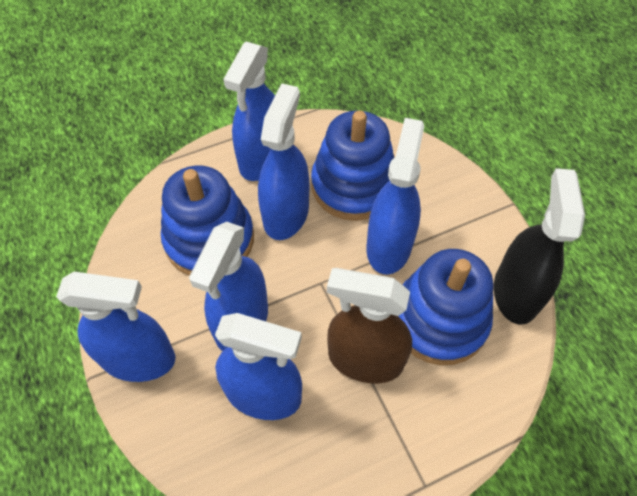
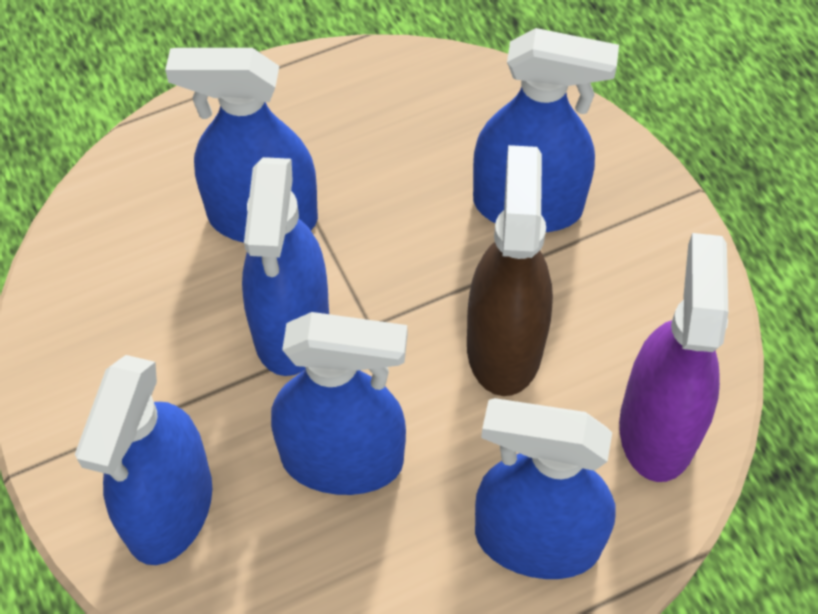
black spray bottle: 1 -> 0
blue stacking toy: 3 -> 0
purple spray bottle: 0 -> 1

